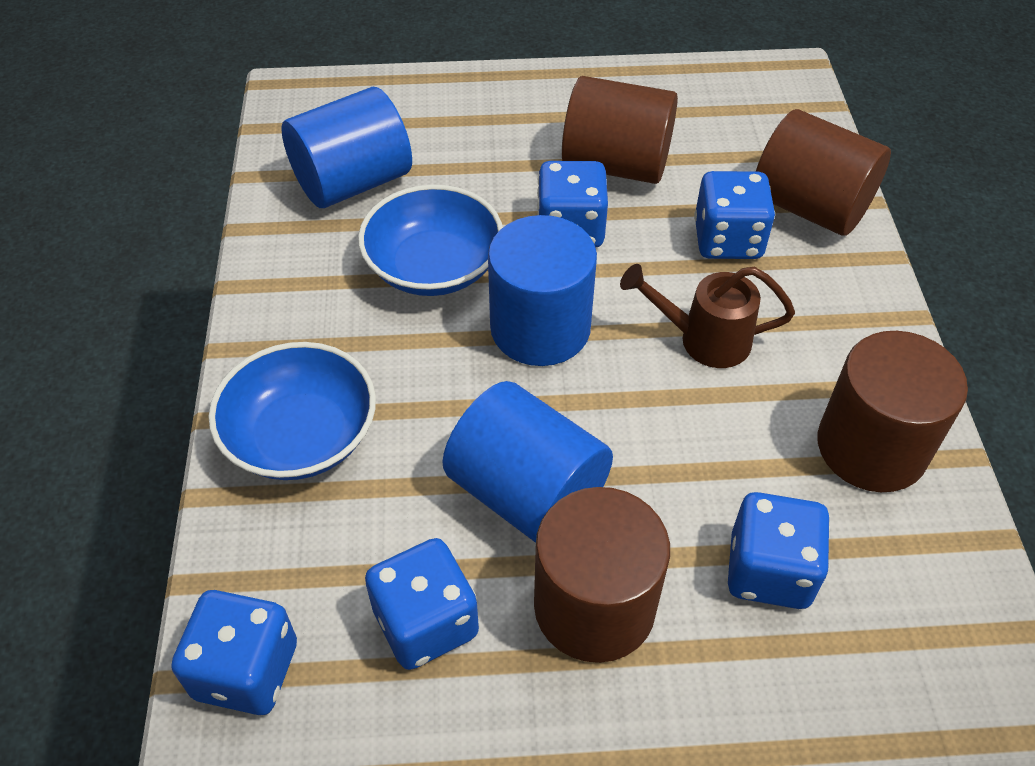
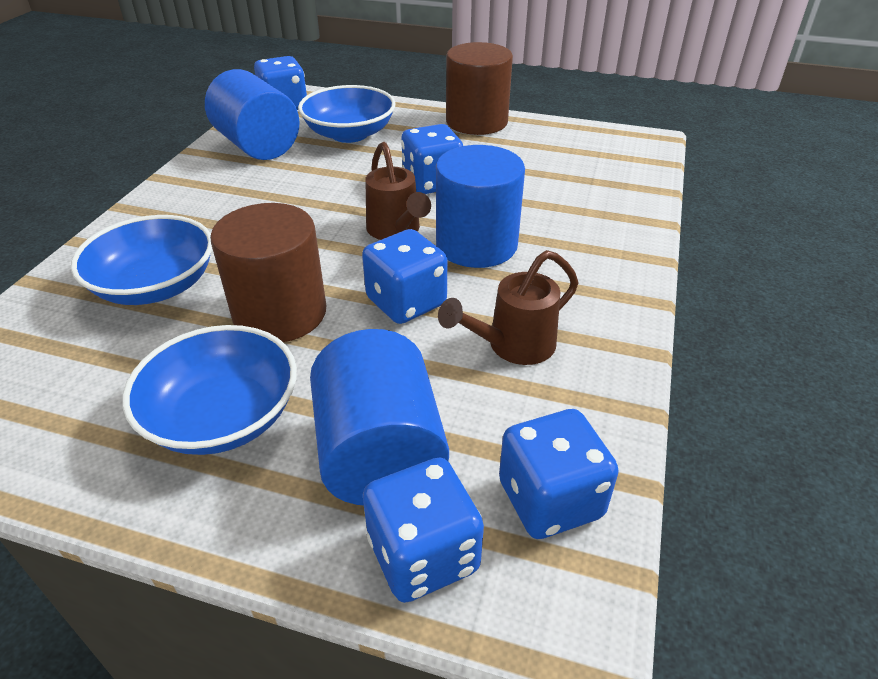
blue bowl: 2 -> 3
brown cylinder: 4 -> 2
brown watering can: 1 -> 2

